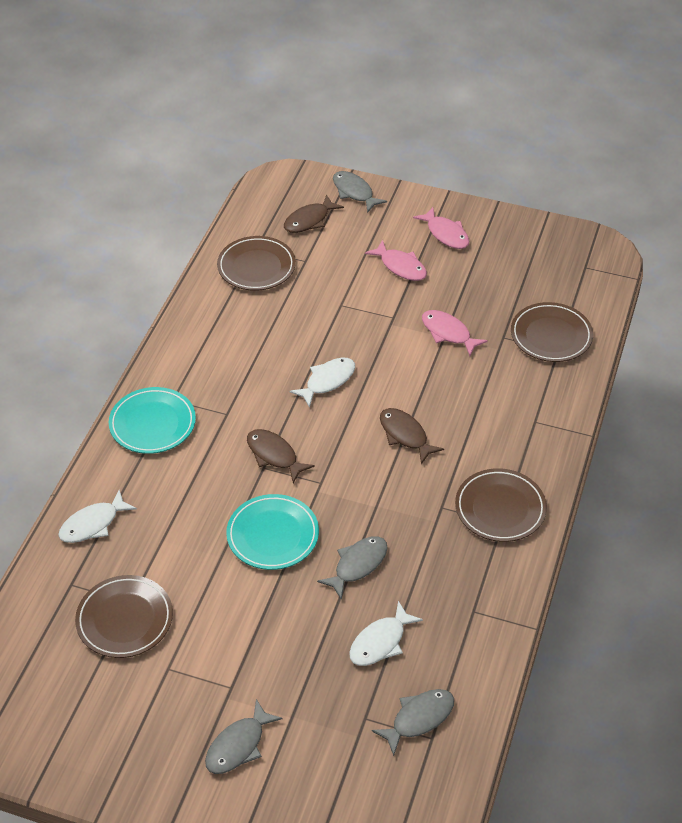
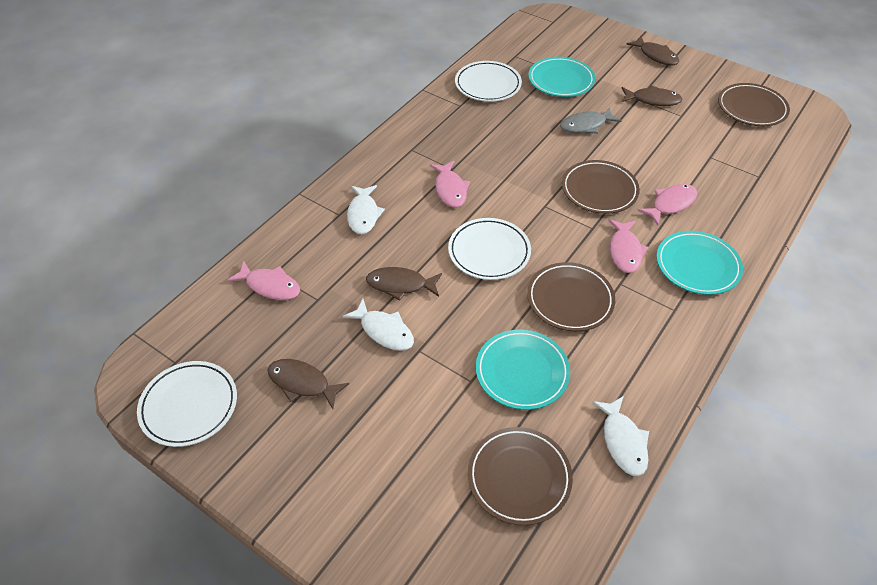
brown fish: 3 -> 4
grey fish: 4 -> 1
pink fish: 3 -> 4
turquoise plate: 2 -> 3
white plate: 0 -> 3

